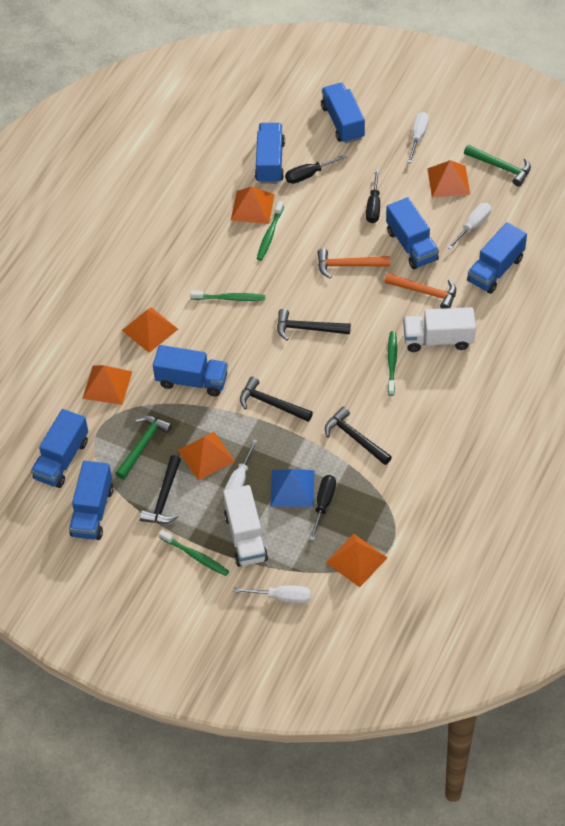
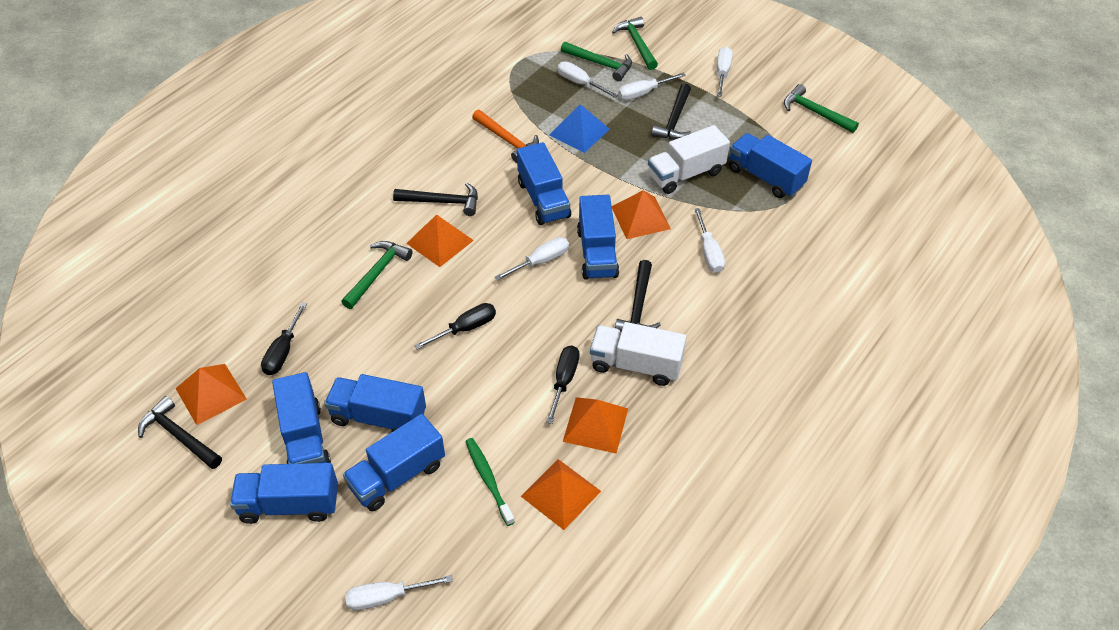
green hammer: 2 -> 4
green toothbrush: 4 -> 1
orange hammer: 2 -> 1
orange pyramid: 6 -> 5
white screwdriver: 4 -> 6

